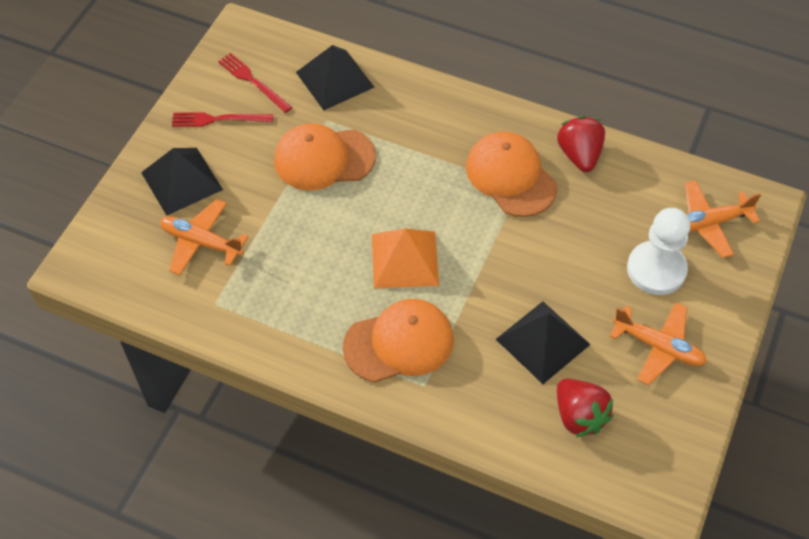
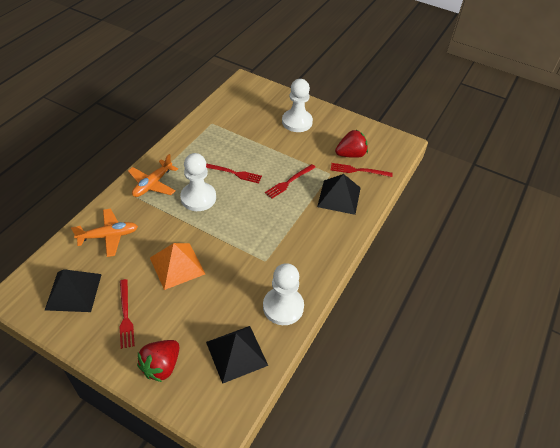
orange cap: 3 -> 0
orange plane: 3 -> 2
red fork: 2 -> 4
white pawn: 1 -> 3

